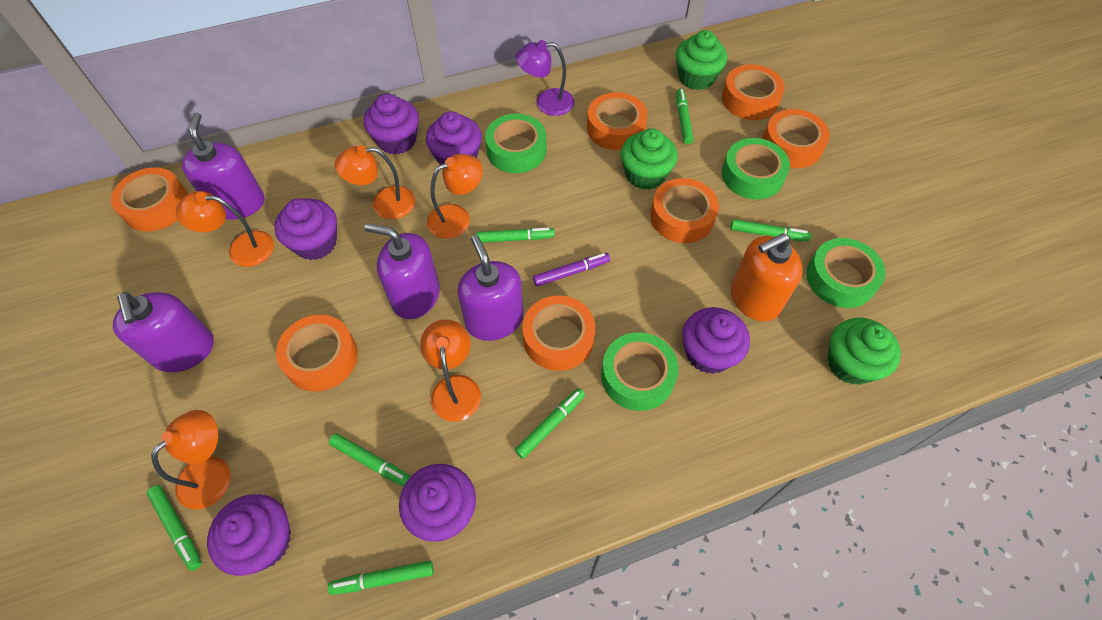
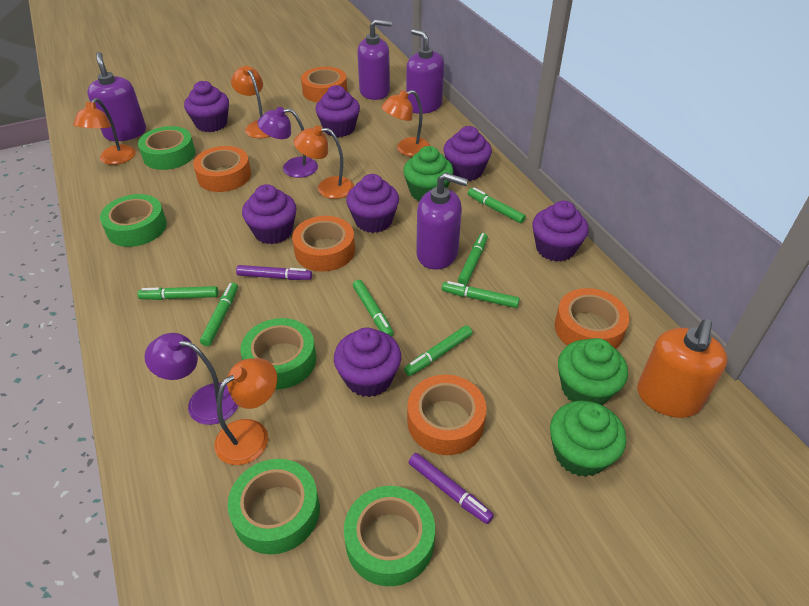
green tape: 4 -> 5
orange tape: 7 -> 5
purple cupcake: 6 -> 7
purple lamp: 1 -> 2
purple marker: 1 -> 2

